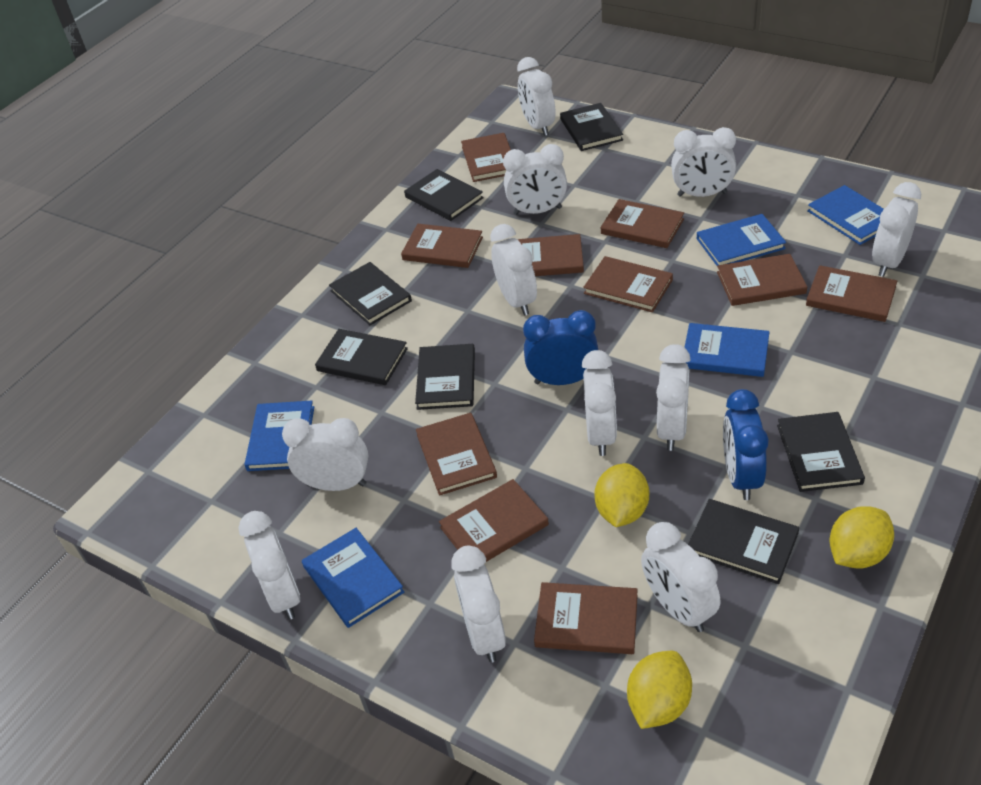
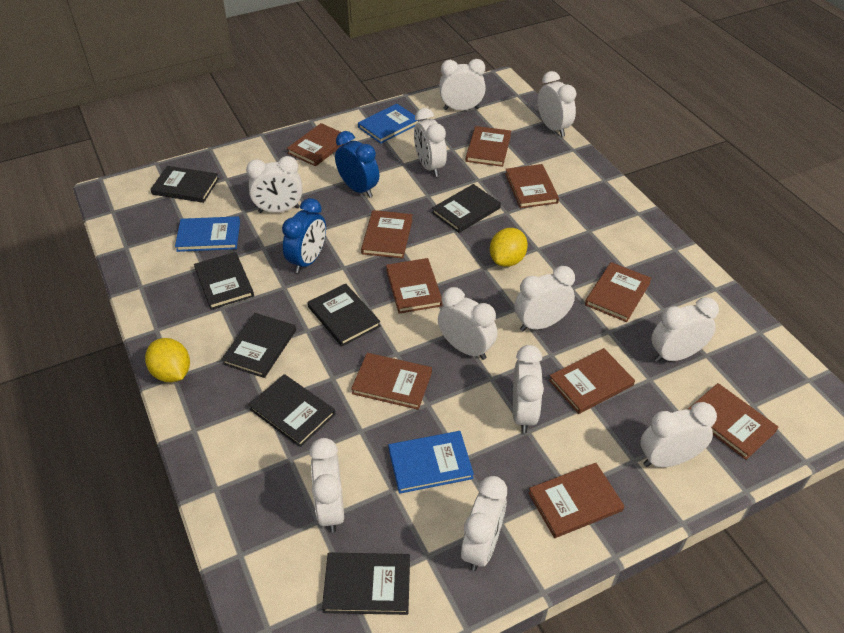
blue book: 5 -> 3
yellow lemon: 3 -> 2

